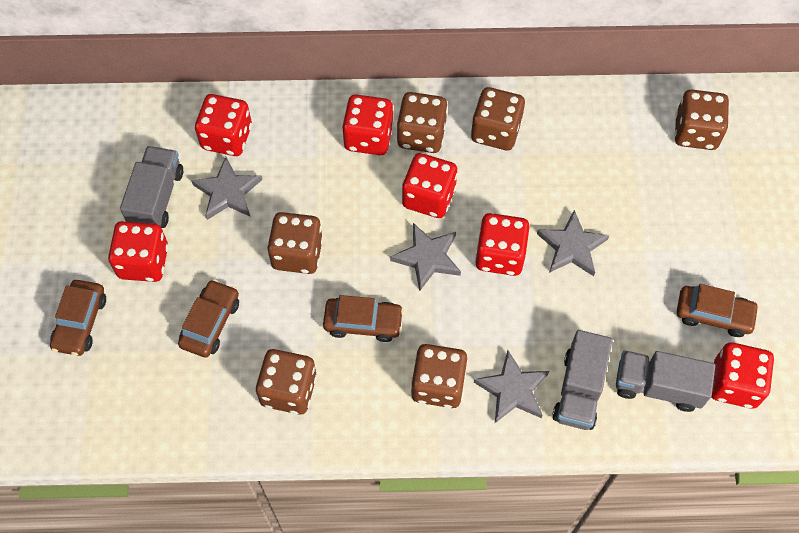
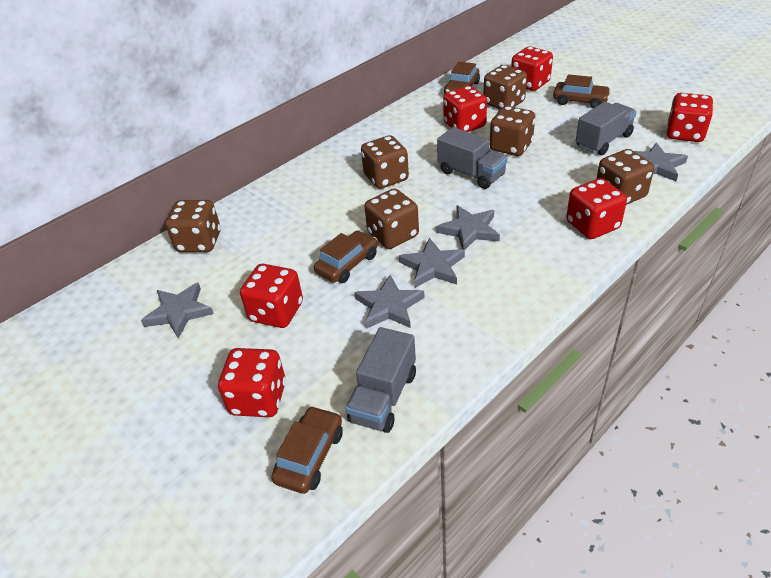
grey star: 4 -> 5

